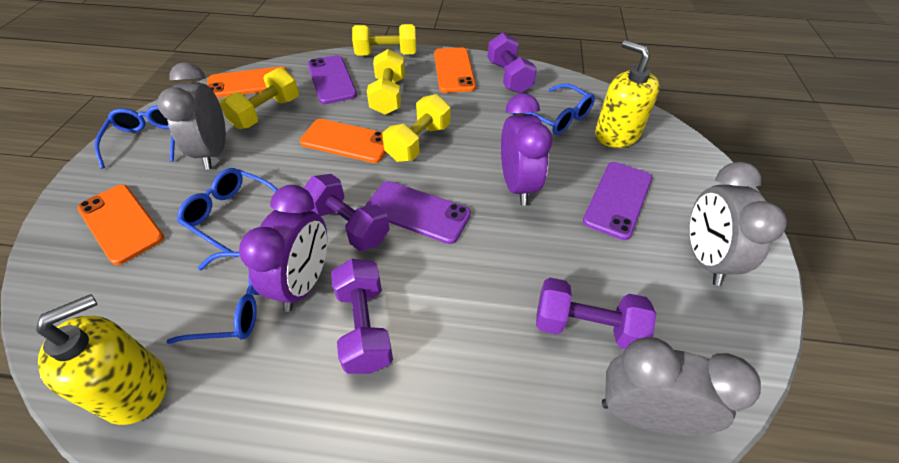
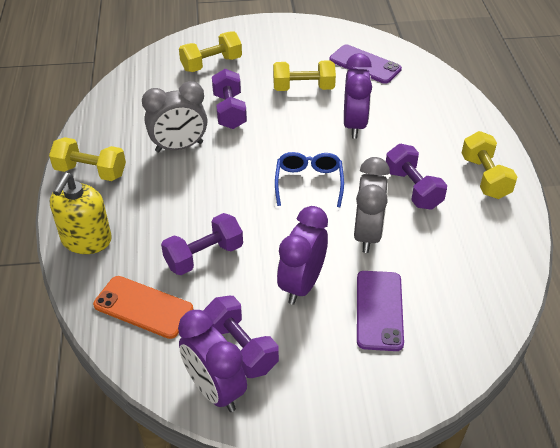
blue glasses: 4 -> 1
grey clock: 3 -> 2
orange phone: 4 -> 1
purple clock: 2 -> 3
purple phone: 3 -> 2
yellow soap dispenser: 2 -> 1

